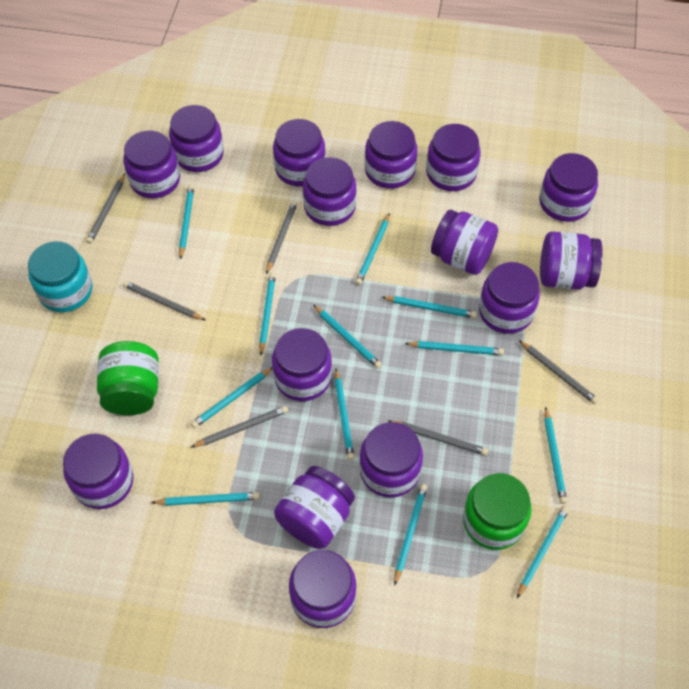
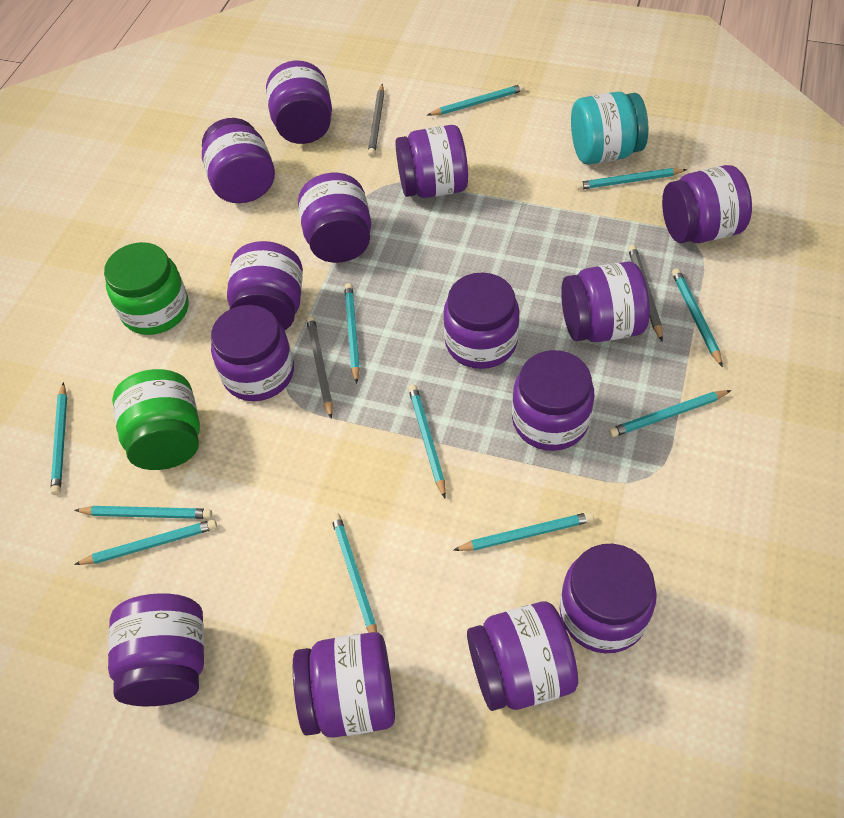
grey pencil: 6 -> 3
purple jar: 15 -> 14
turquoise pencil: 12 -> 11

